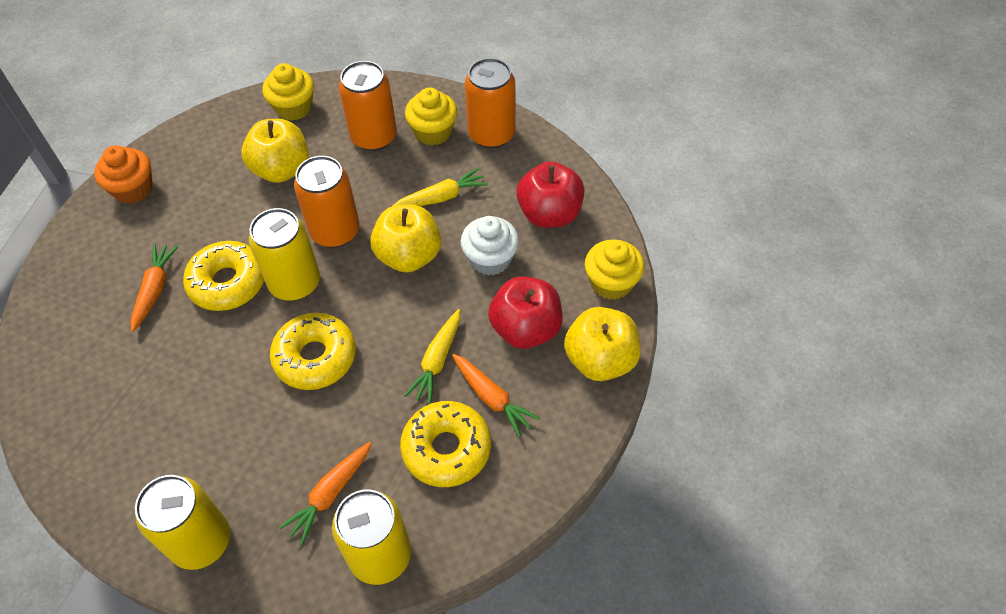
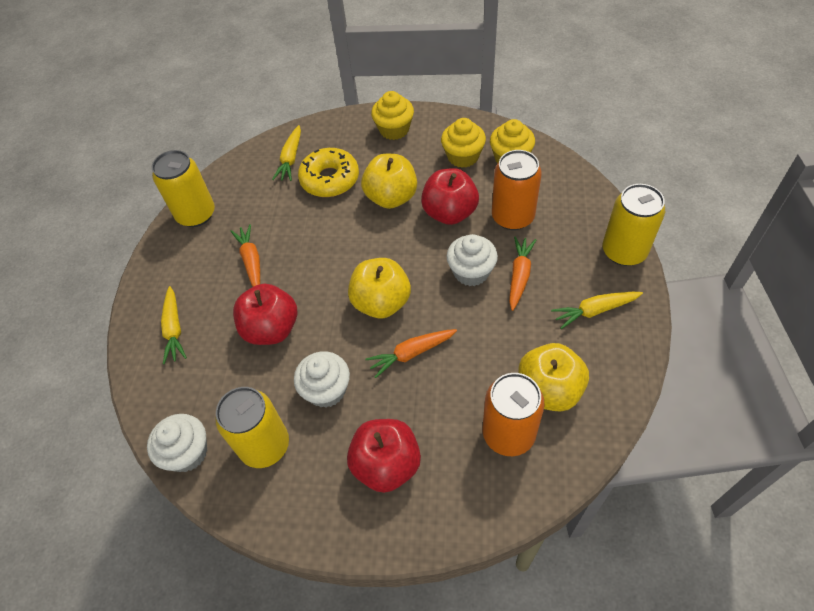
orange can: 3 -> 2
orange cupcake: 1 -> 0
red apple: 2 -> 3
white cupcake: 1 -> 3
yellow carrot: 2 -> 3
yellow donut: 3 -> 1

